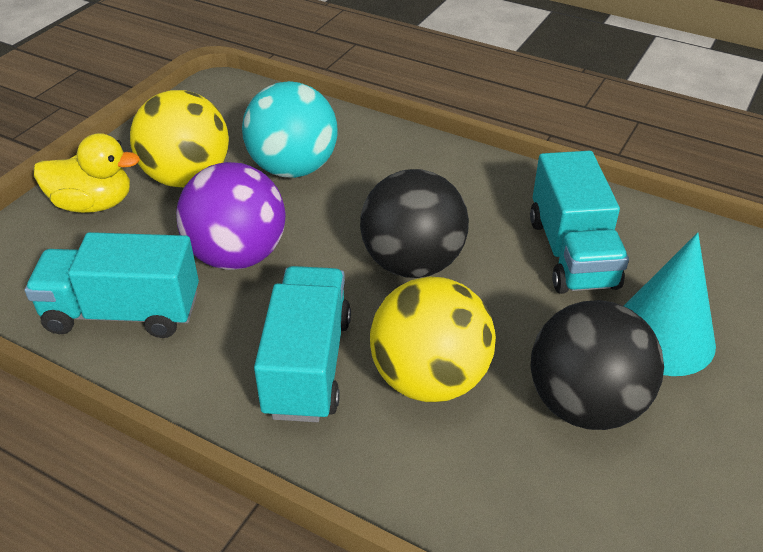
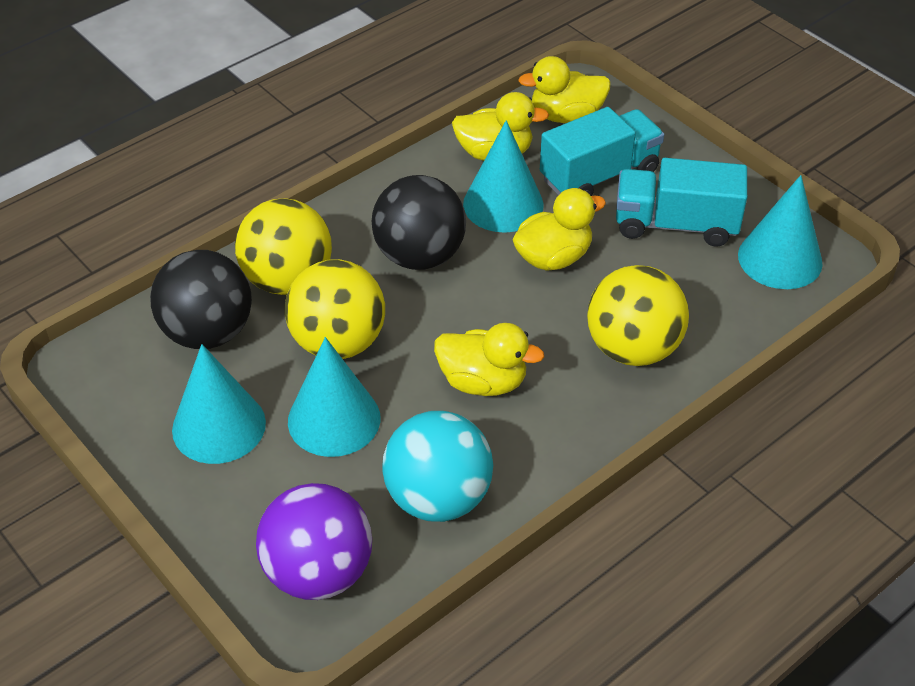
turquoise cone: 1 -> 4
turquoise truck: 3 -> 2
yellow ball: 2 -> 3
yellow duck: 1 -> 4

